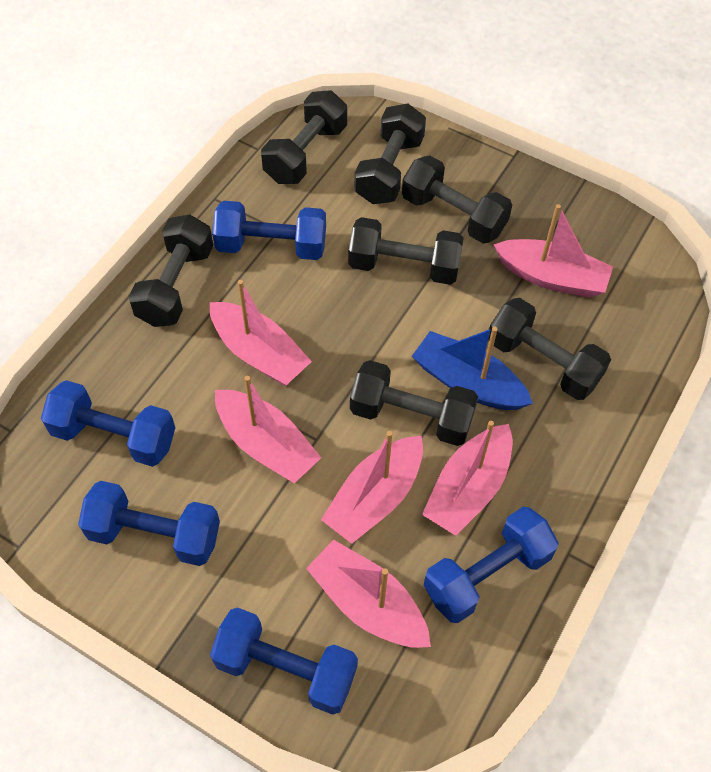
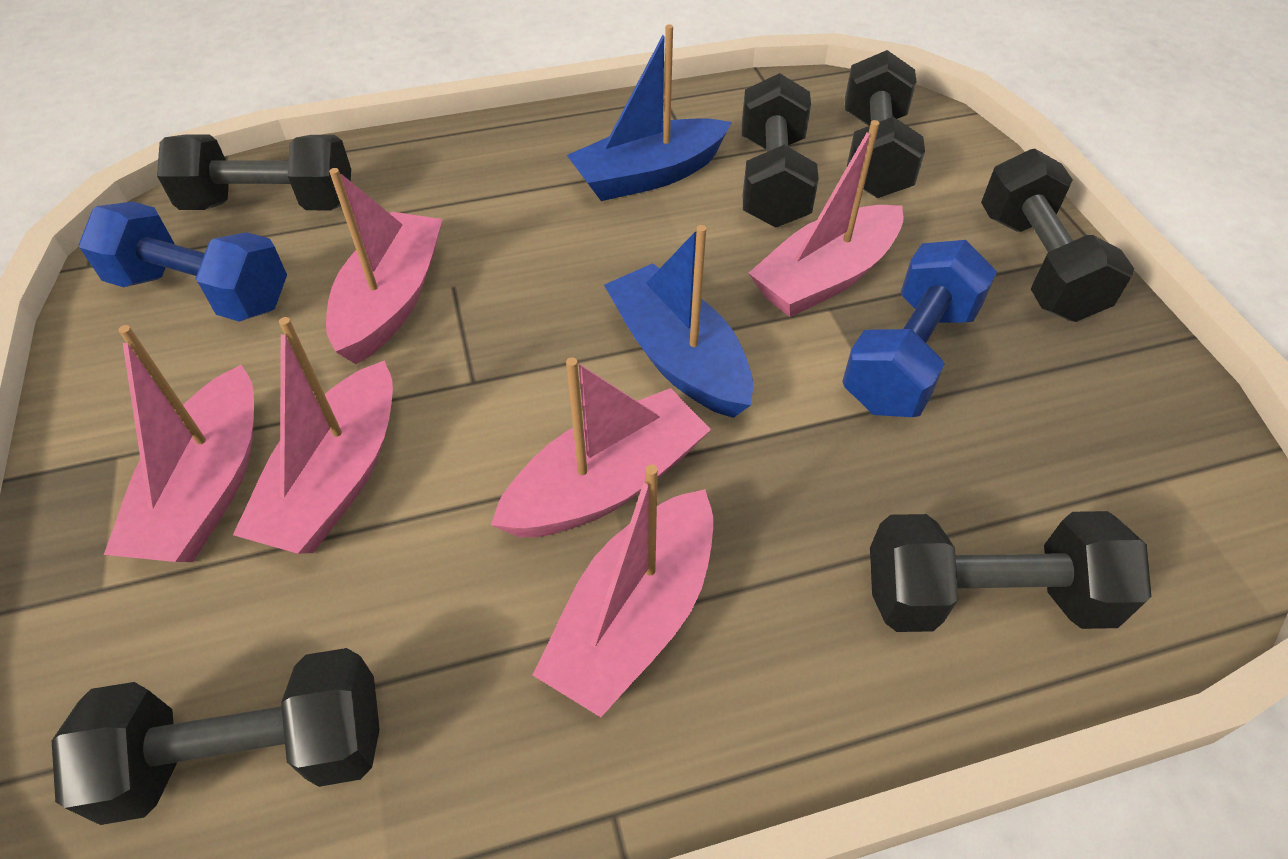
black dumbbell: 7 -> 6
blue boat: 1 -> 2
blue dumbbell: 5 -> 2

